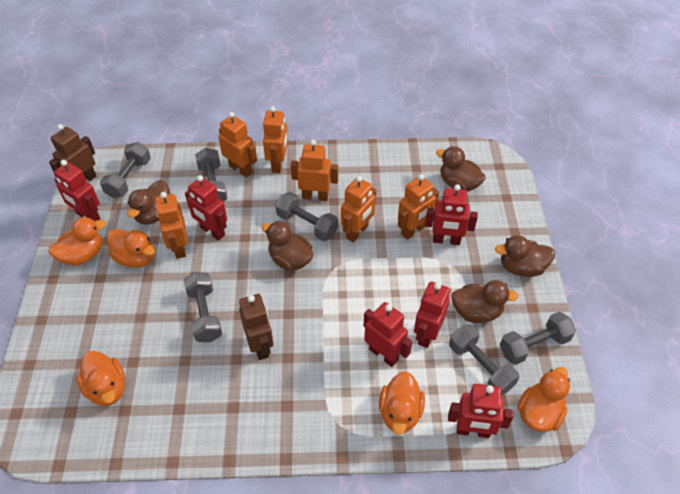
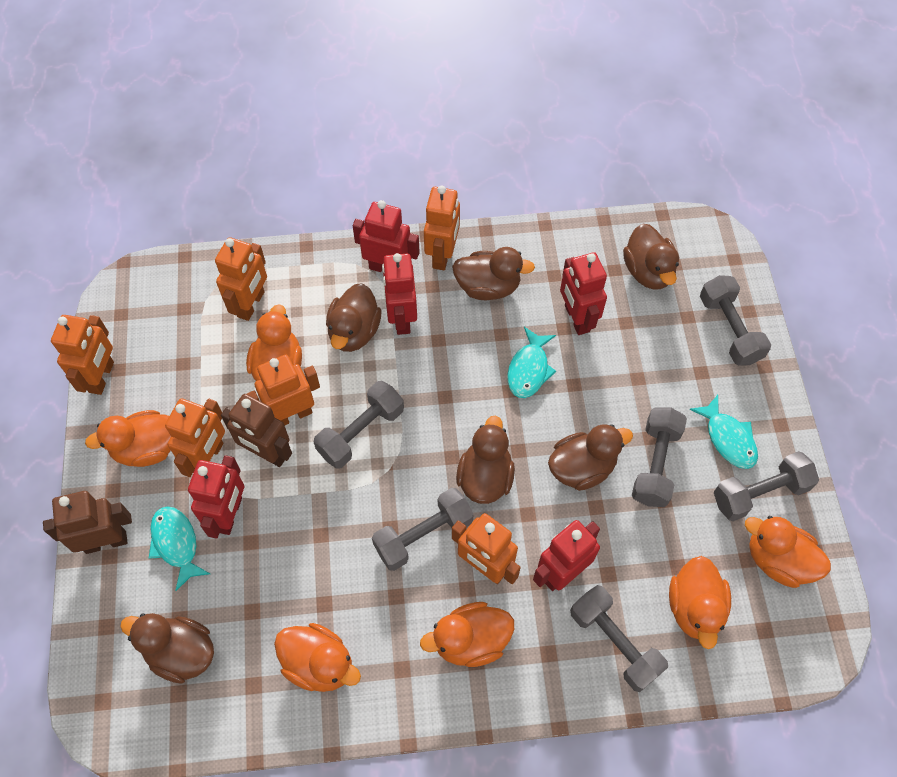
brown duck: 5 -> 6
orange duck: 5 -> 6
red robot: 6 -> 5
turquoise fish: 0 -> 3

